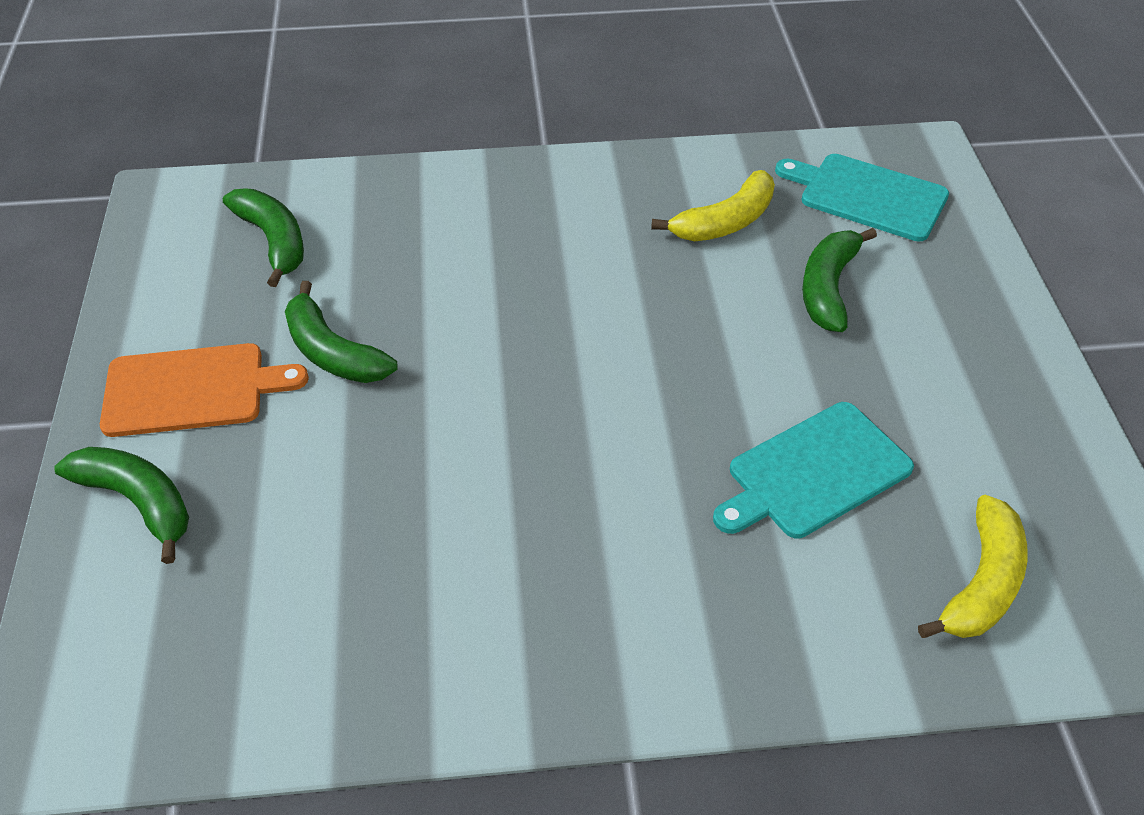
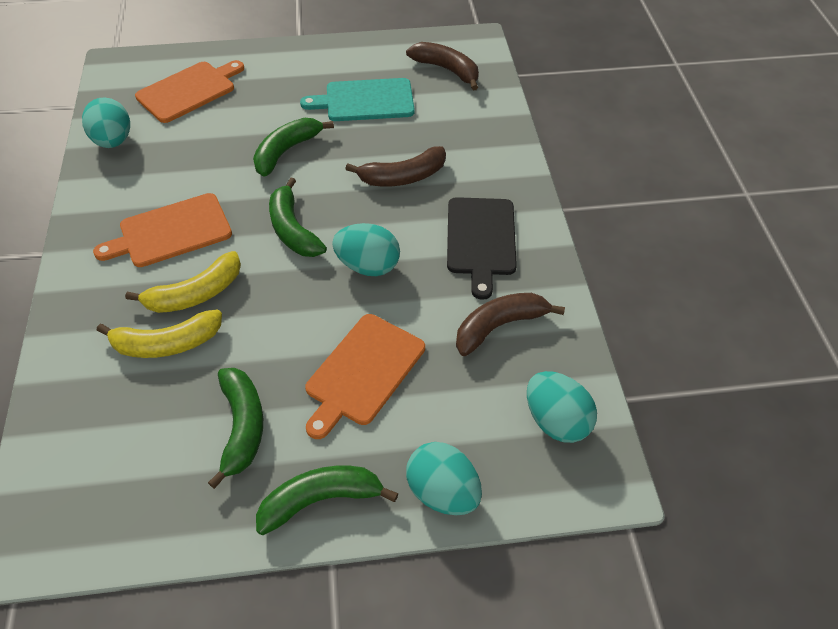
black cutting board: 0 -> 1
brown banana: 0 -> 3
orange cutting board: 1 -> 3
turquoise cutting board: 2 -> 1
turquoise egg: 0 -> 4

